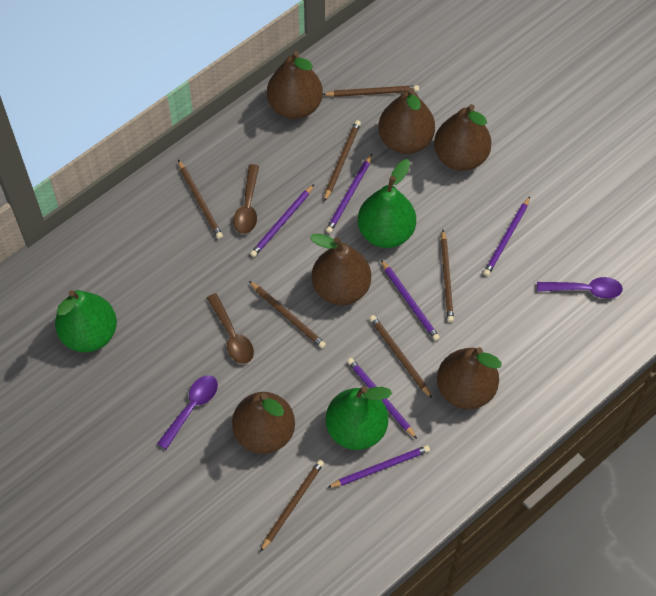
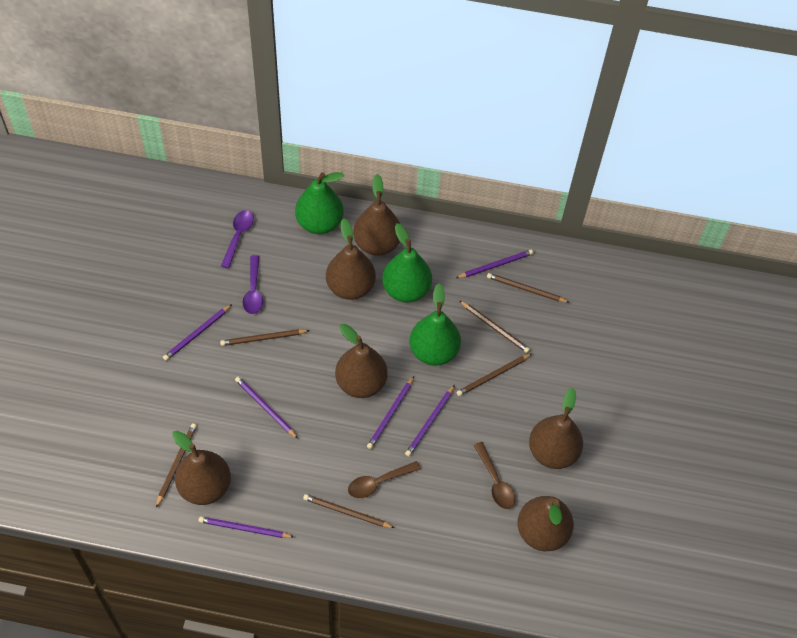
brown pencil: 7 -> 6

